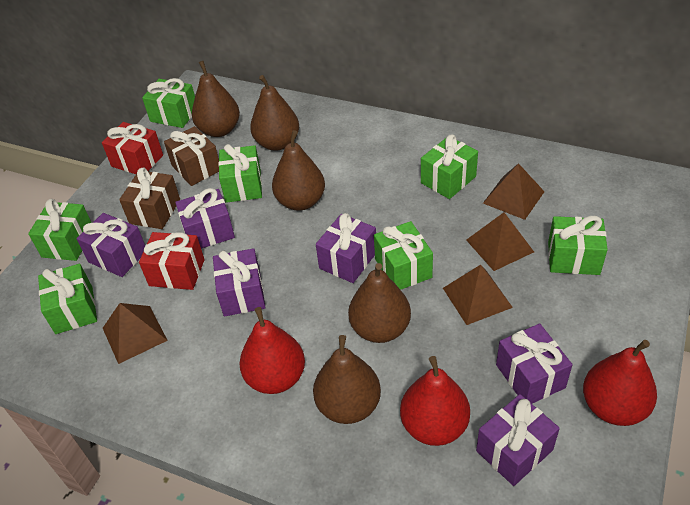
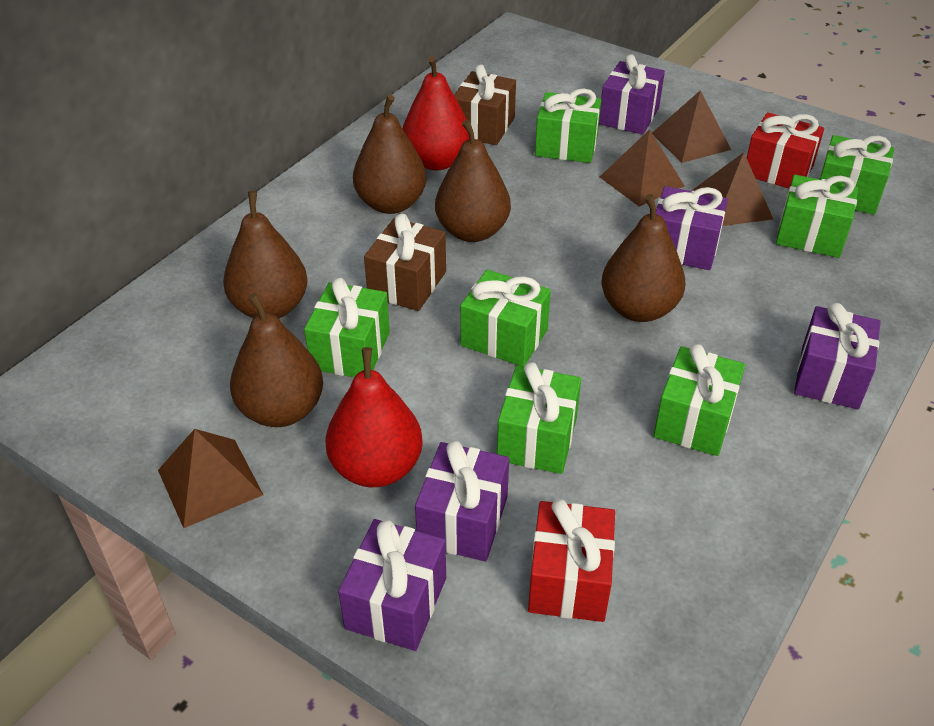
purple gift: 6 -> 5
red pear: 3 -> 2

